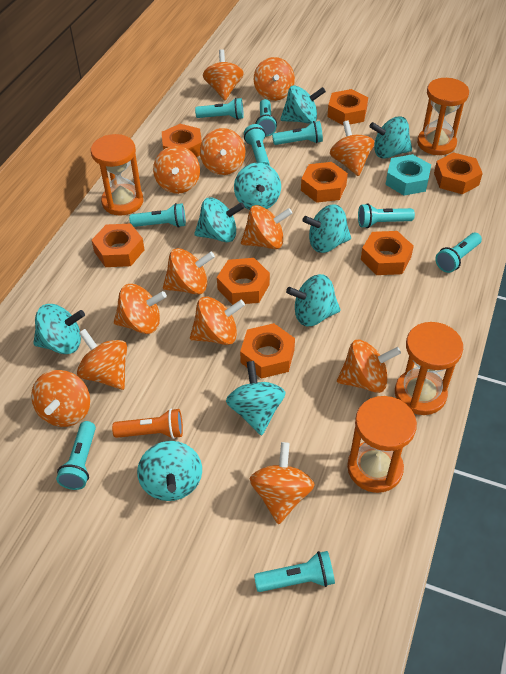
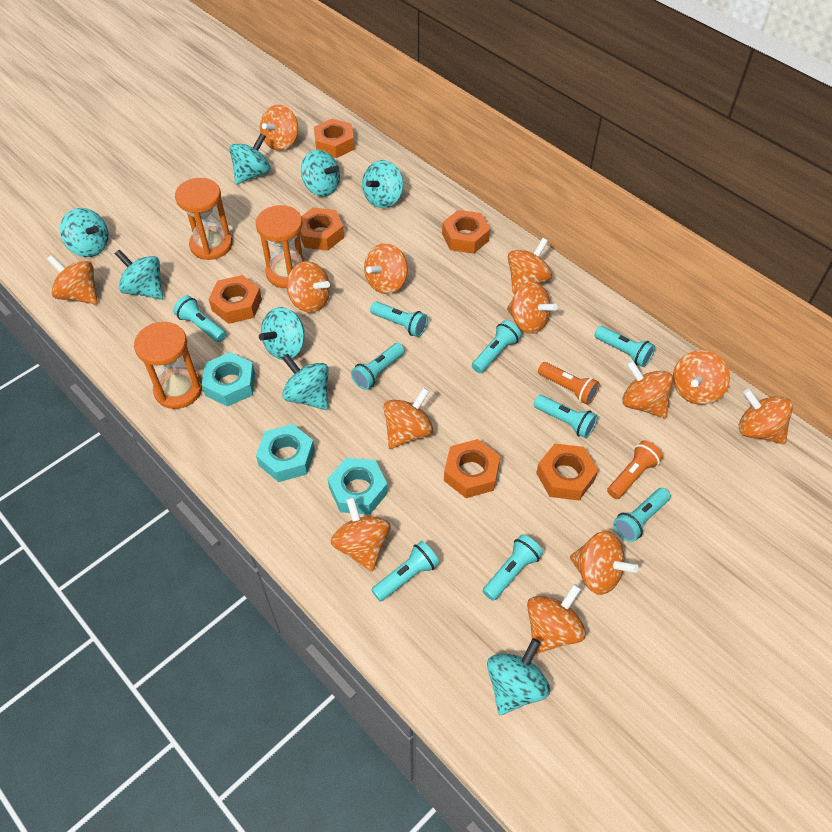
orange flashlight: 1 -> 2
orange hourglass: 4 -> 3
orange nut: 8 -> 6
turquoise nut: 1 -> 3
turquoise spinning top: 9 -> 8

